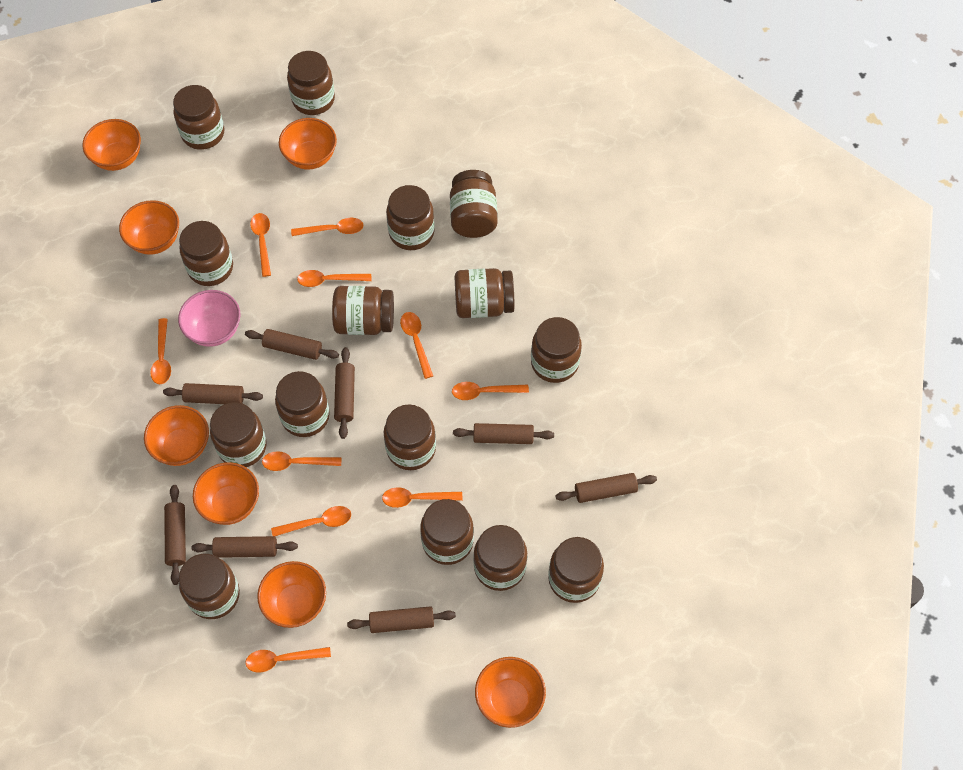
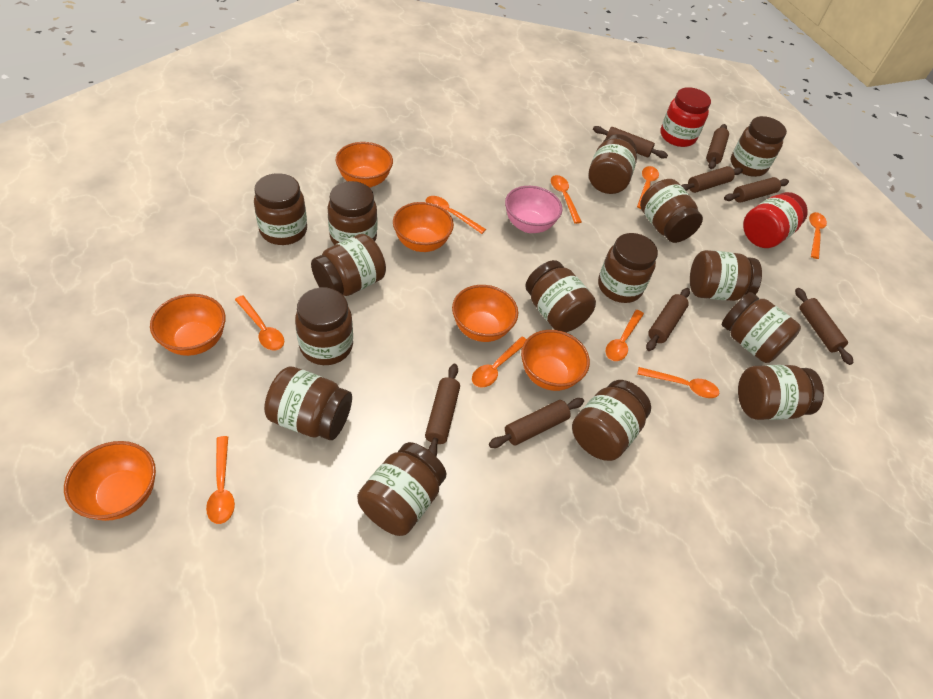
orange bowl: 7 -> 6
orange spoon: 10 -> 9
red jar: 0 -> 2

